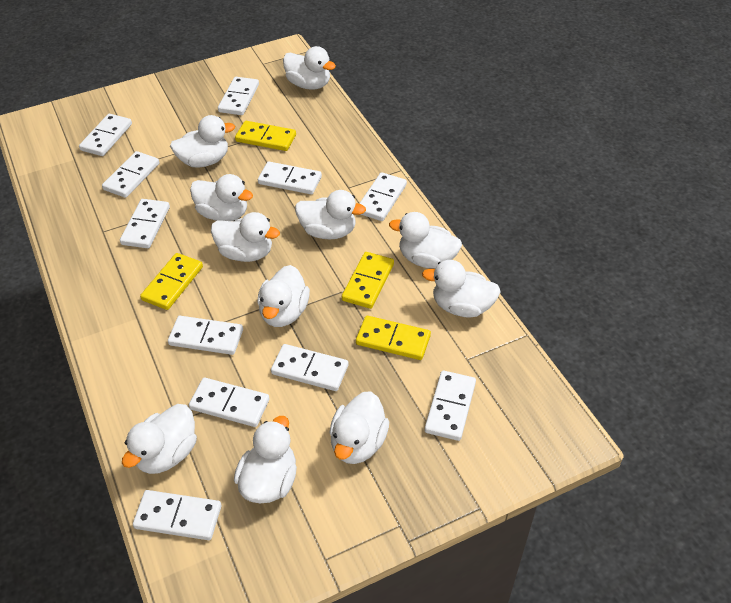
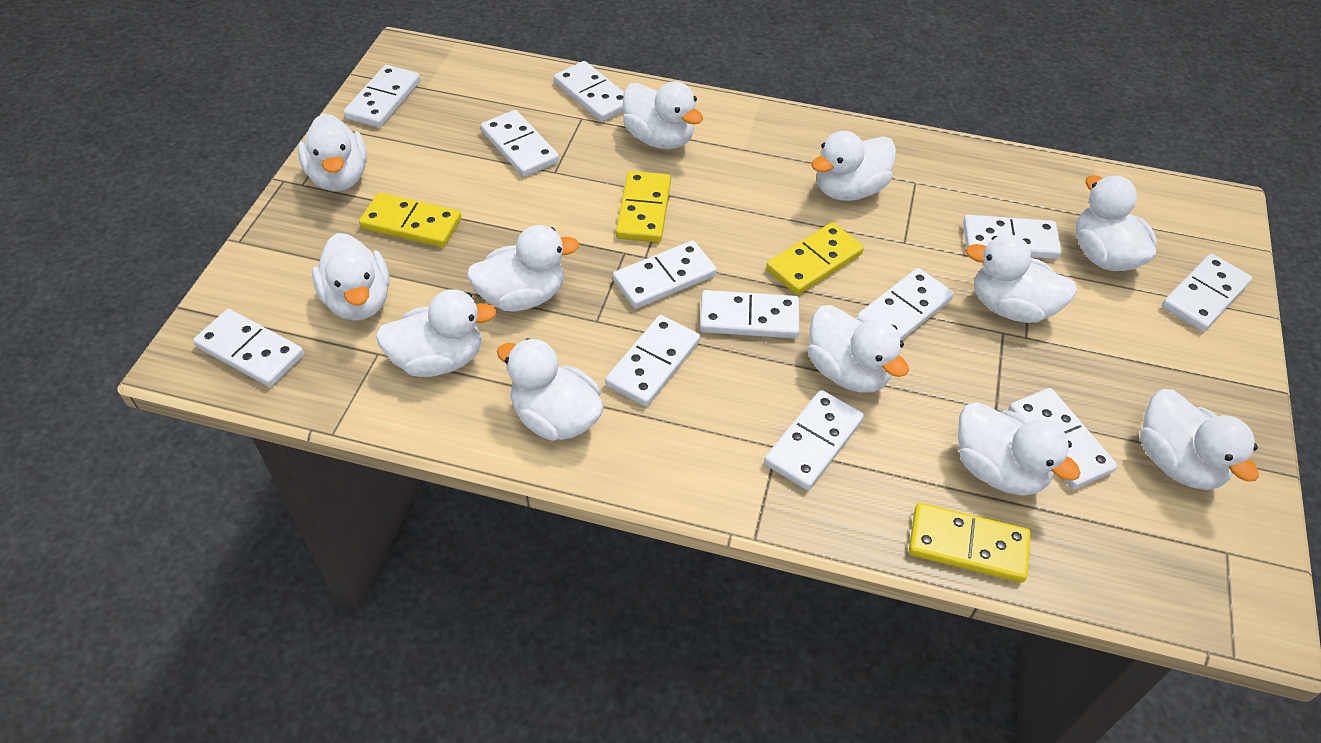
white domino: 11 -> 12
white duck: 11 -> 12

